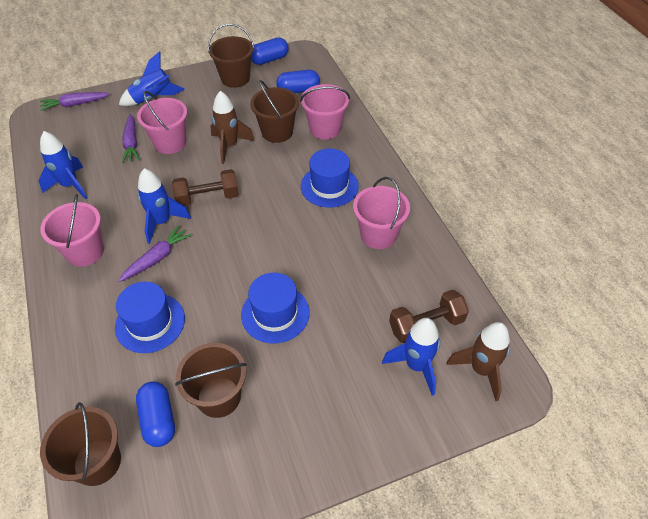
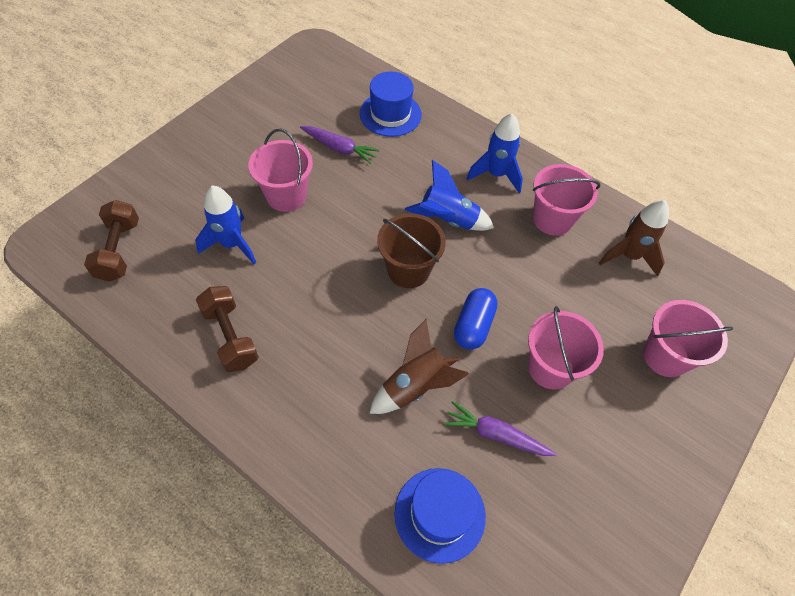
blue capsule: 3 -> 1
blue hat: 3 -> 2
blue rocket: 4 -> 3
brown bucket: 4 -> 1
purple carrot: 3 -> 2

